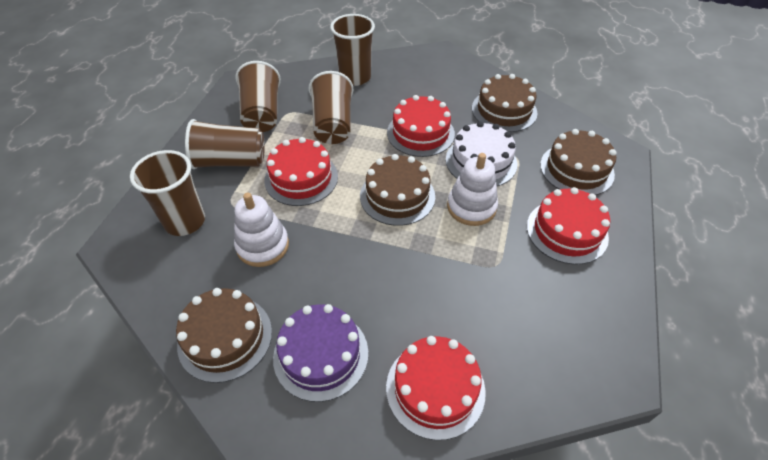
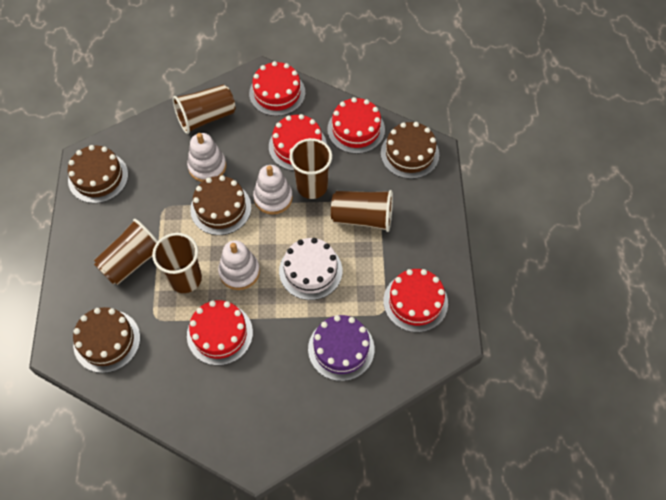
red cake: 4 -> 5
white stacking toy: 2 -> 3

